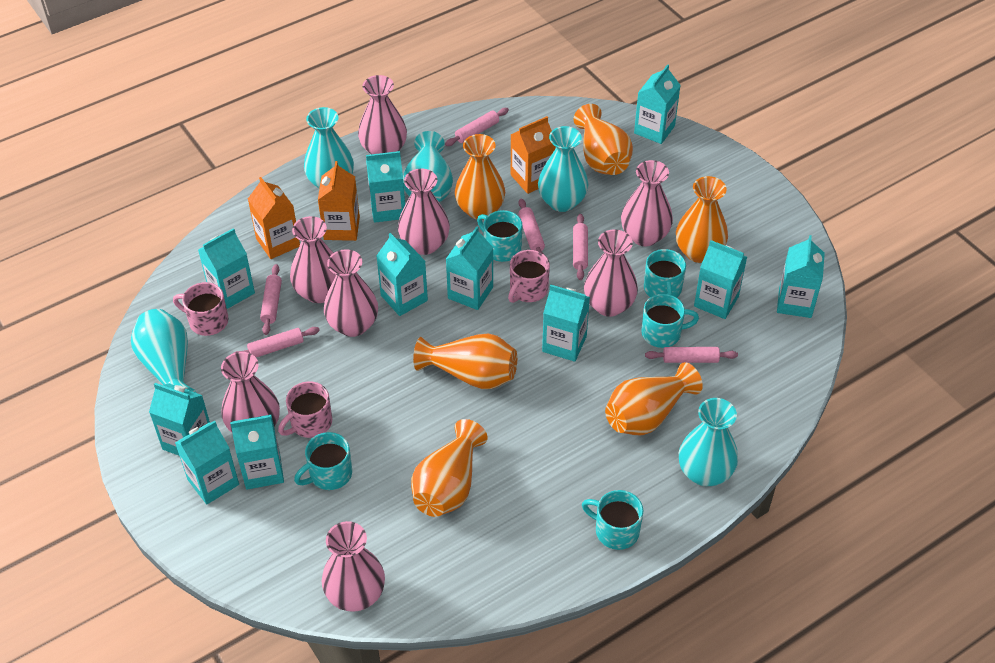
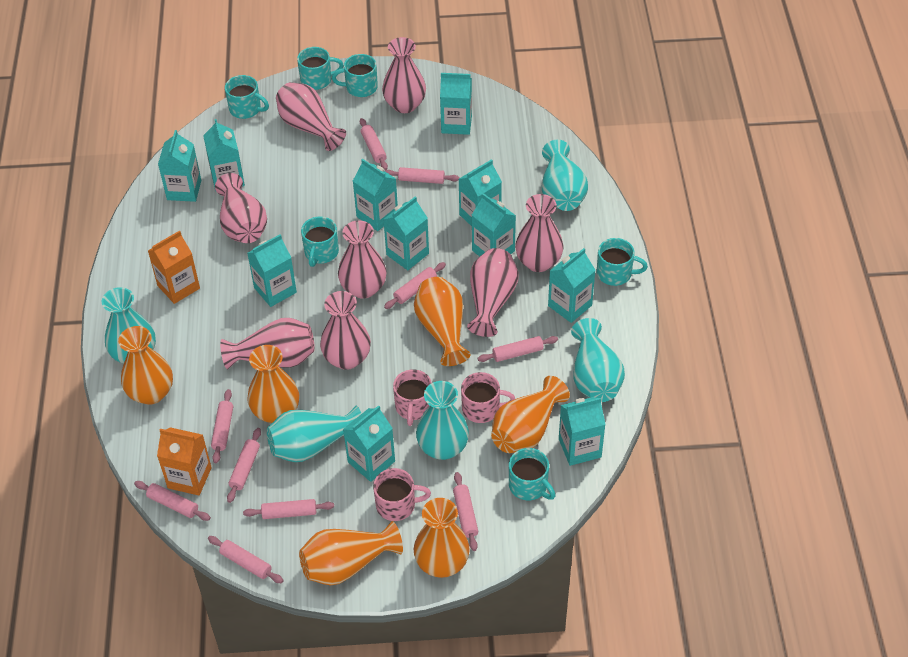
orange carton: 3 -> 2
pink rolling pin: 6 -> 10
turquoise mug: 5 -> 6

